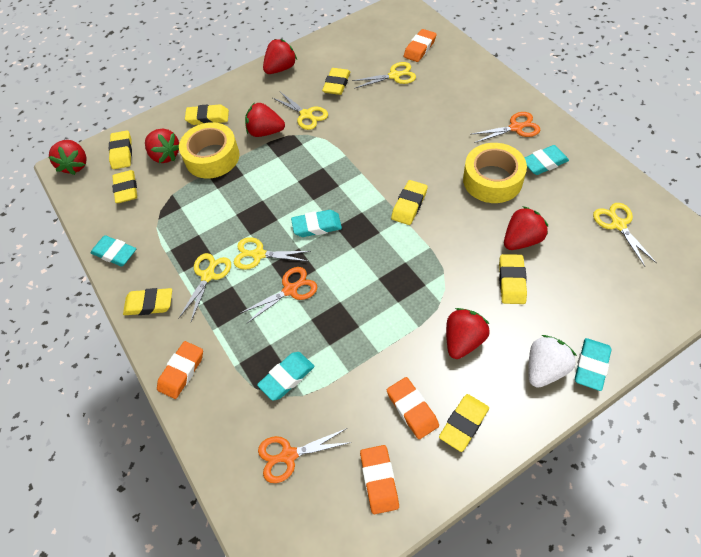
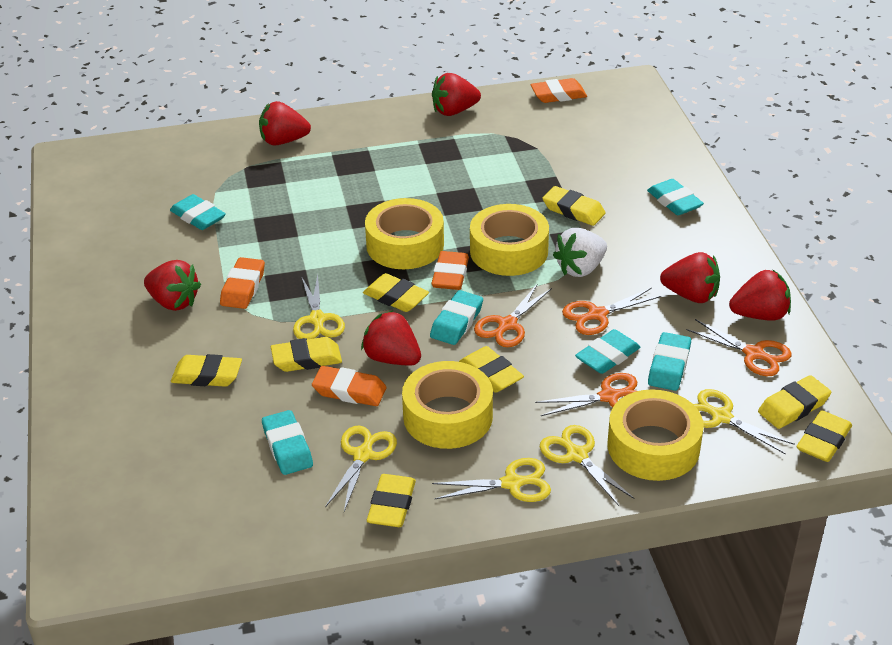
orange scissors: 3 -> 4
turquoise eraser: 5 -> 6
yellow tape: 2 -> 4

